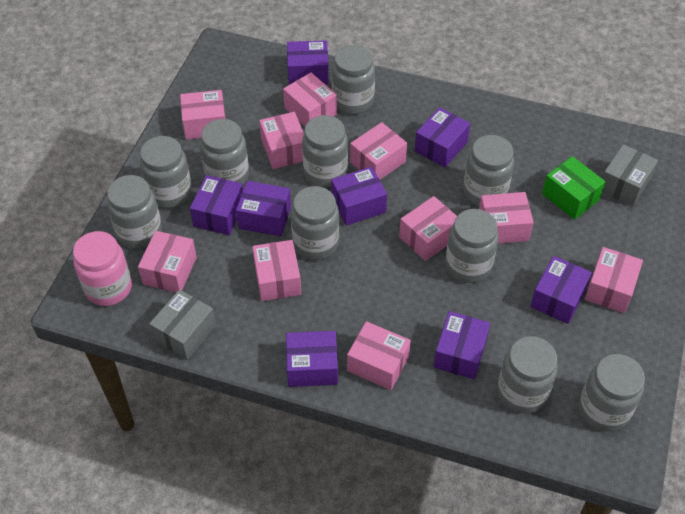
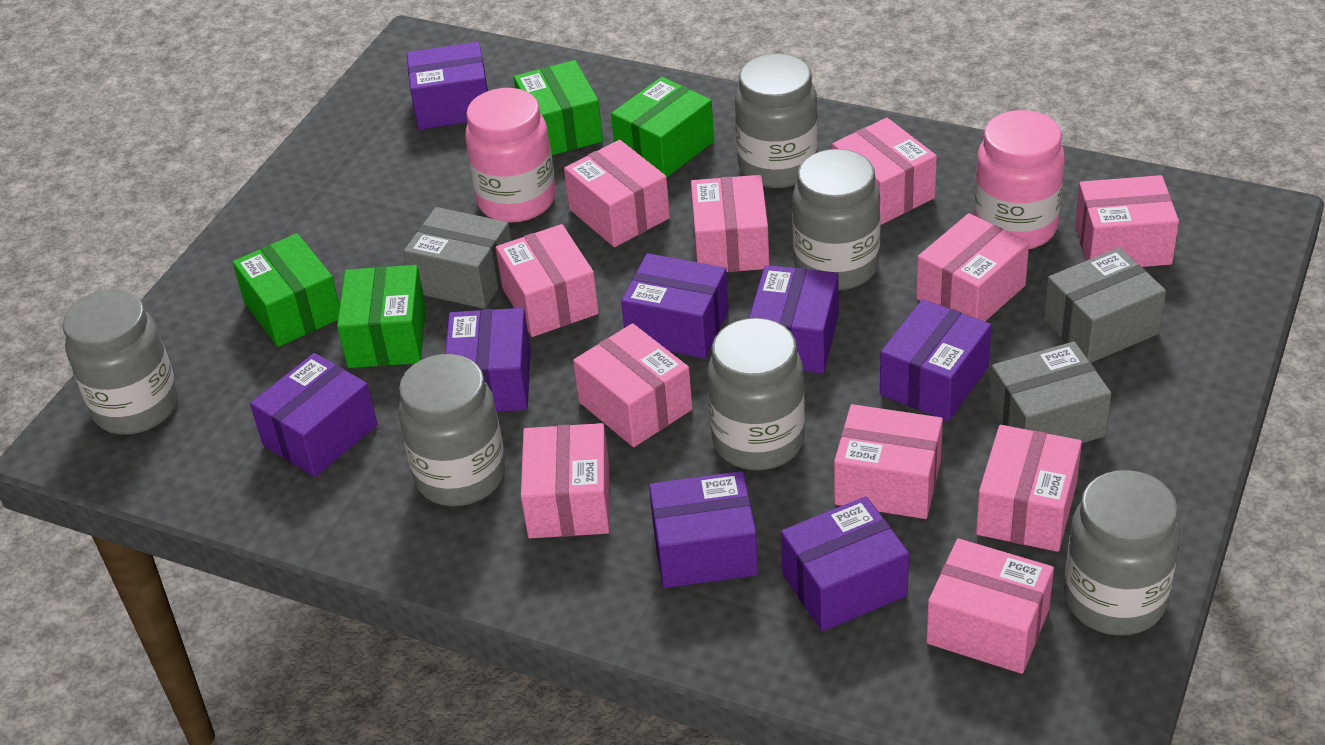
green box: 1 -> 4
grey box: 2 -> 3
grey jar: 10 -> 6
pink box: 10 -> 11
pink jar: 1 -> 2

